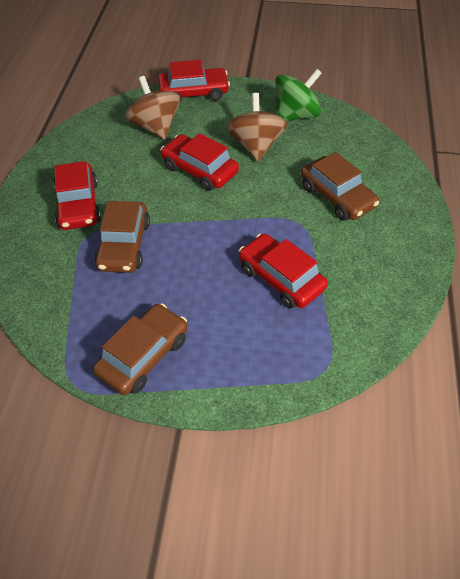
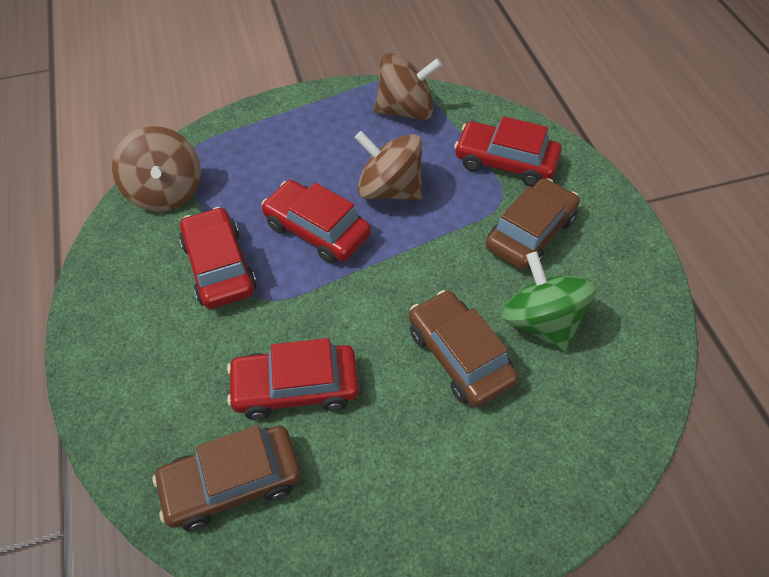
brown spinning top: 2 -> 3

